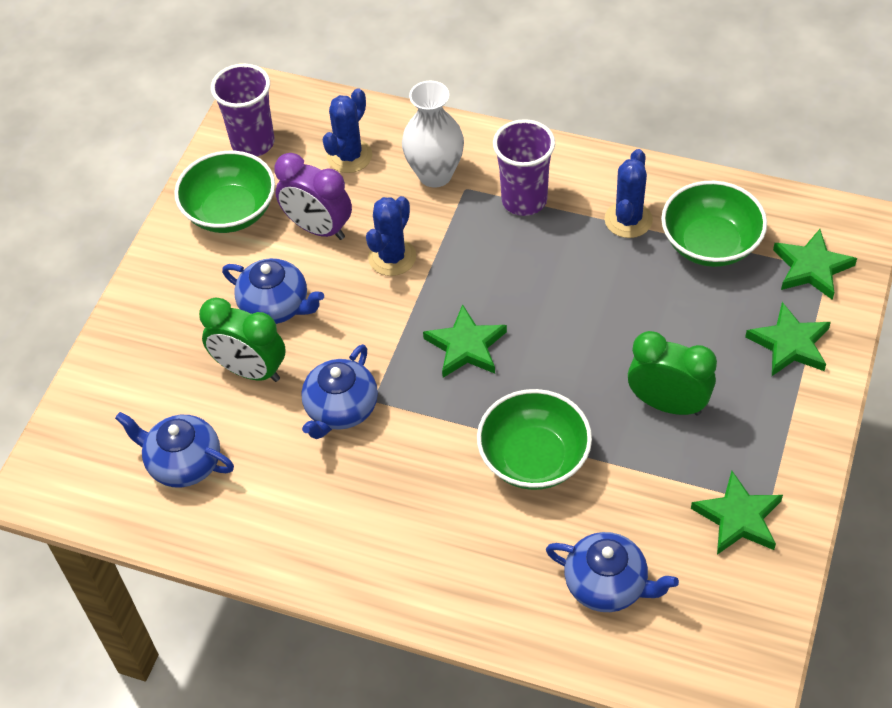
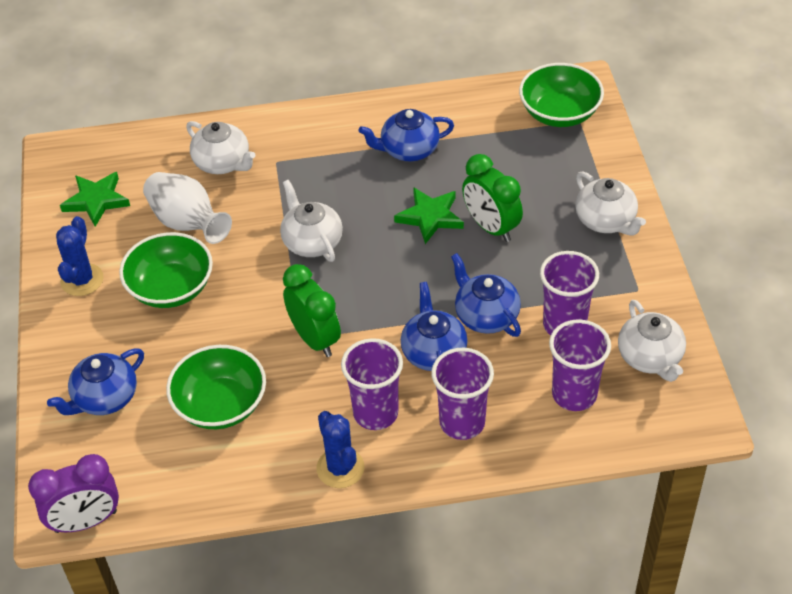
blue cactus: 3 -> 2
green star: 4 -> 2
purple cup: 2 -> 4
white teapot: 0 -> 4

